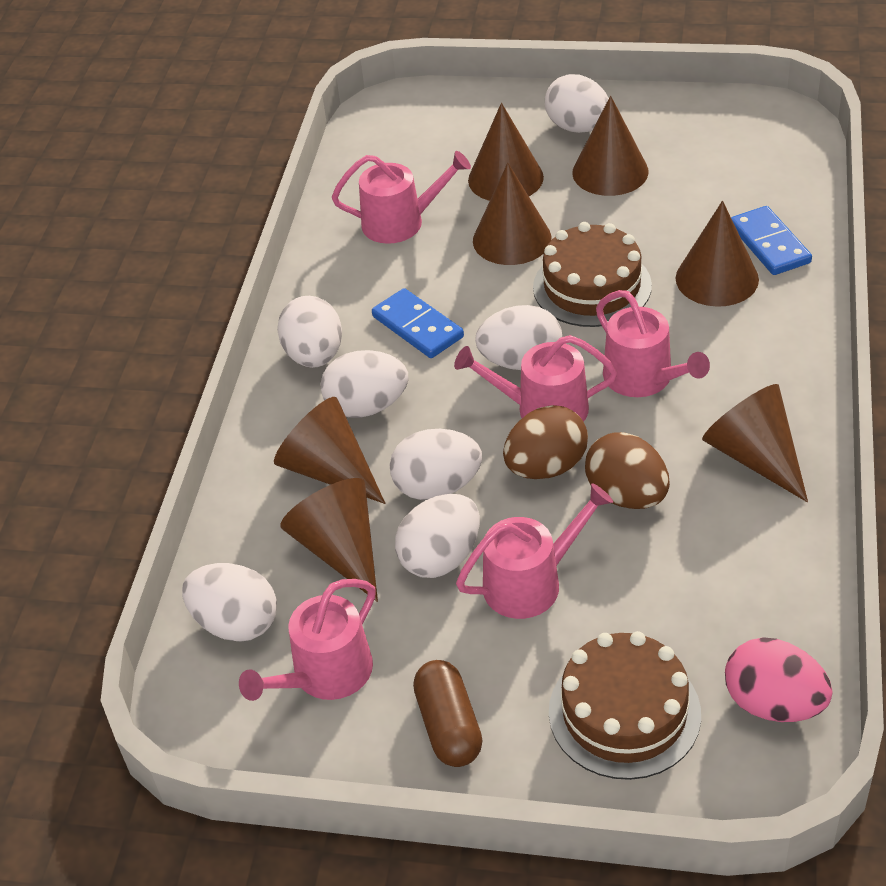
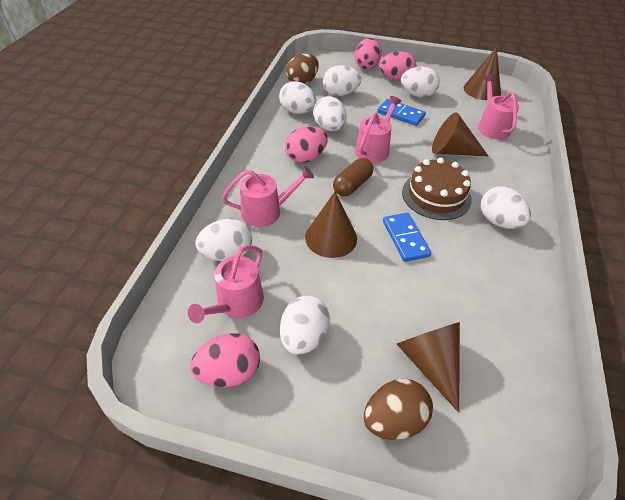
brown cake: 2 -> 1
brown cone: 7 -> 4
pink egg: 1 -> 4
pink watering can: 5 -> 4

